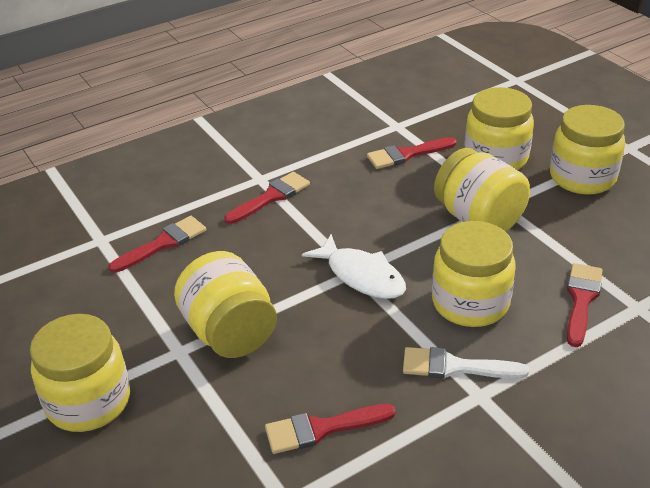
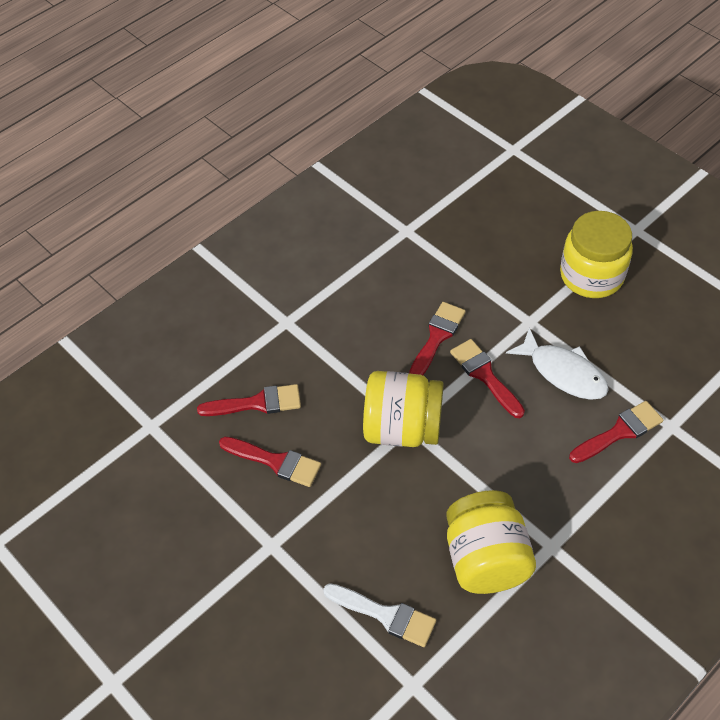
yellow jar: 6 -> 3

